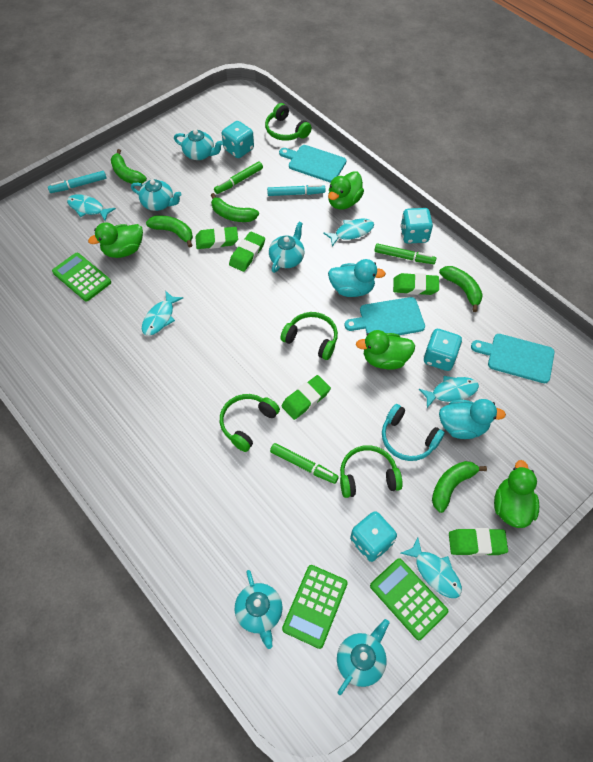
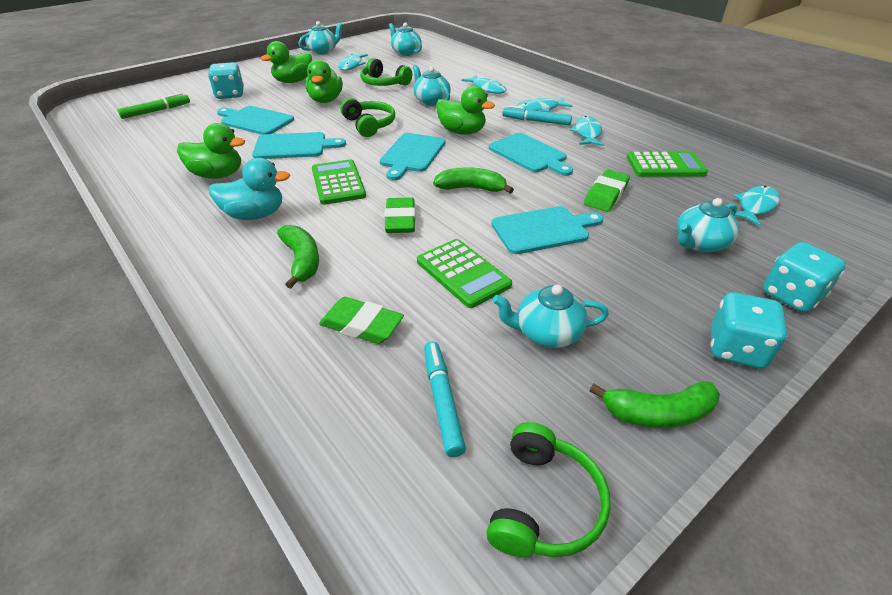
green banana: 5 -> 3
green eraser: 5 -> 3
green headphones: 4 -> 3
green marker: 3 -> 1
turquoise cutting board: 3 -> 5
turquoise dice: 4 -> 3
turquoise duck: 2 -> 1
turquoise headphones: 1 -> 0

